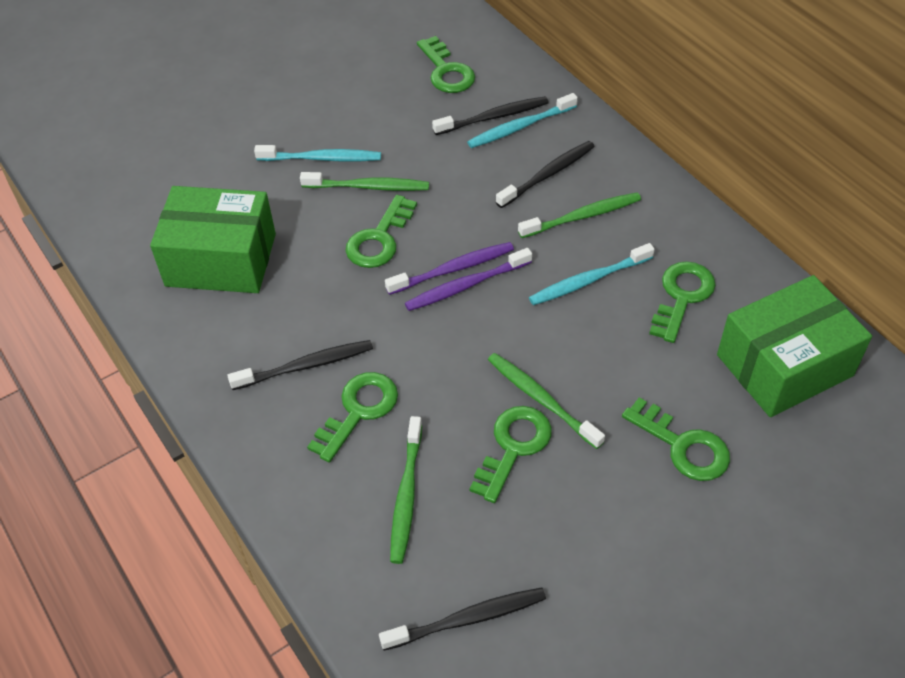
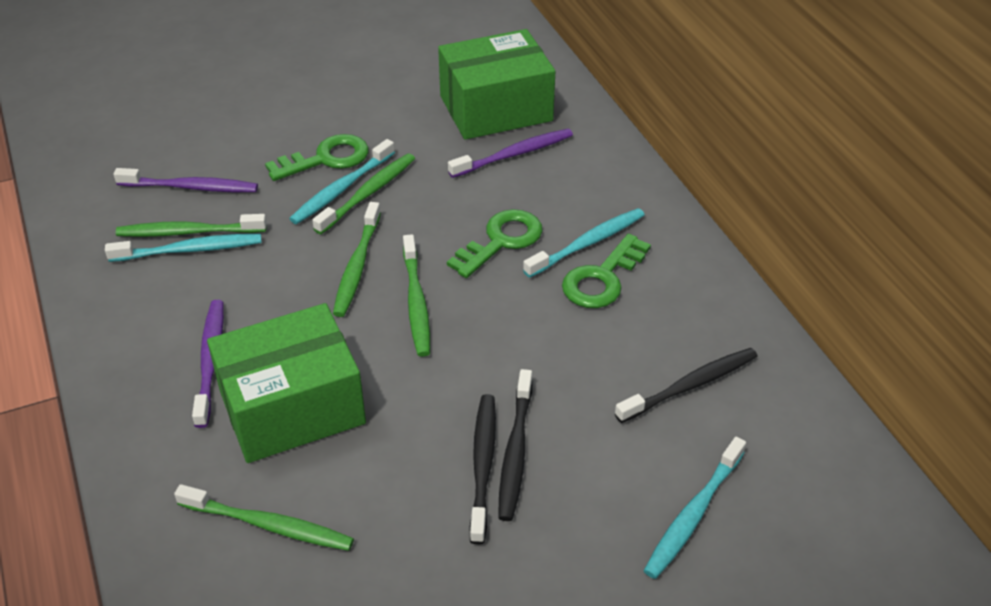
black toothbrush: 4 -> 3
green key: 6 -> 3
green toothbrush: 4 -> 5
purple toothbrush: 2 -> 3
turquoise toothbrush: 3 -> 4

